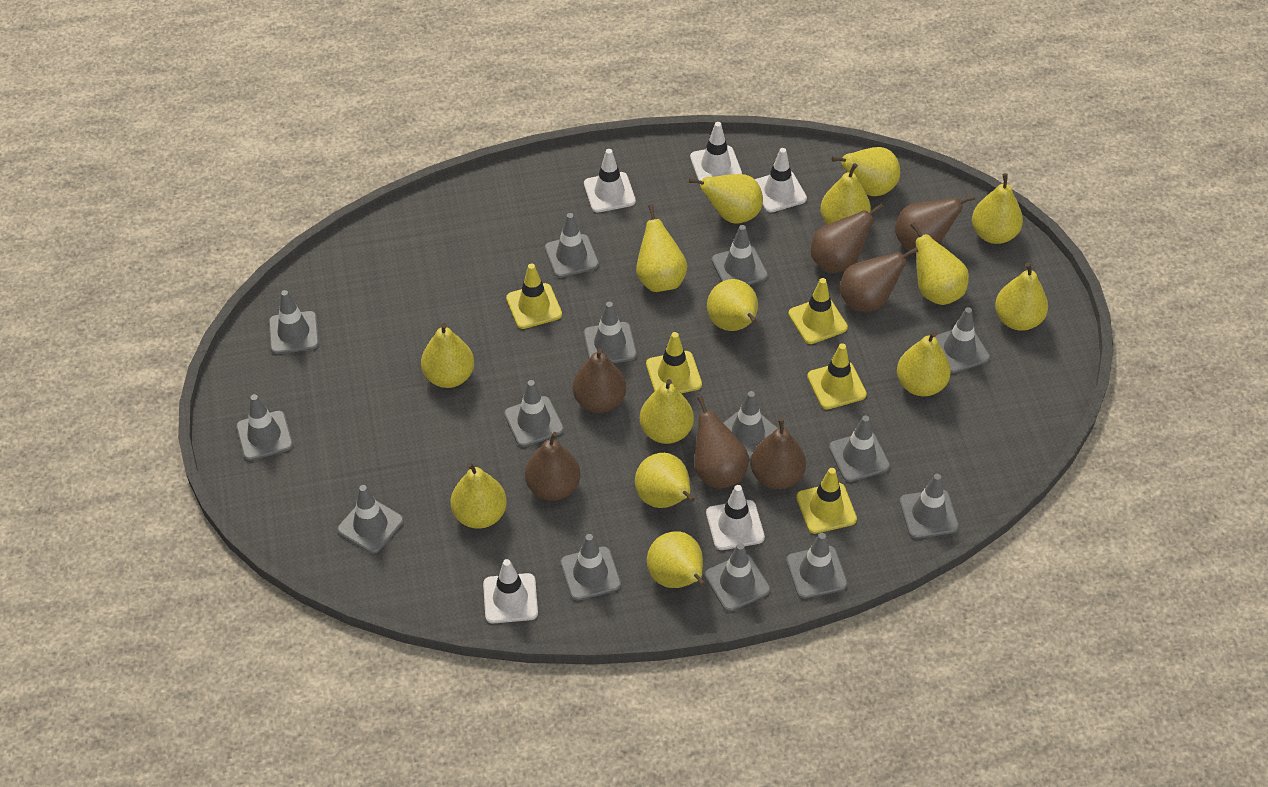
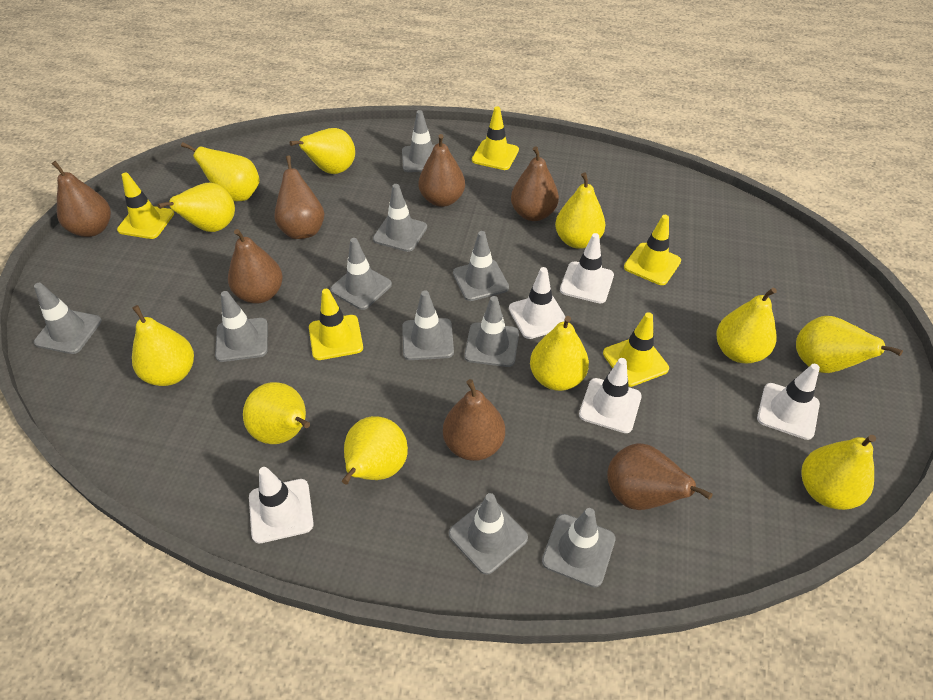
grey traffic cone: 14 -> 10
yellow pear: 14 -> 11

